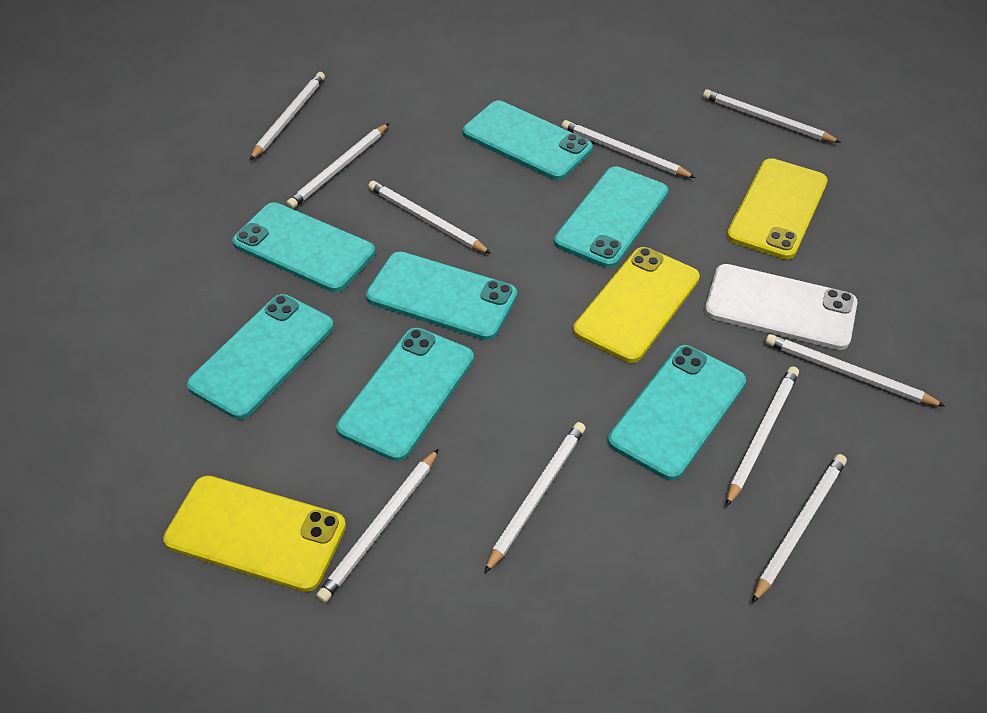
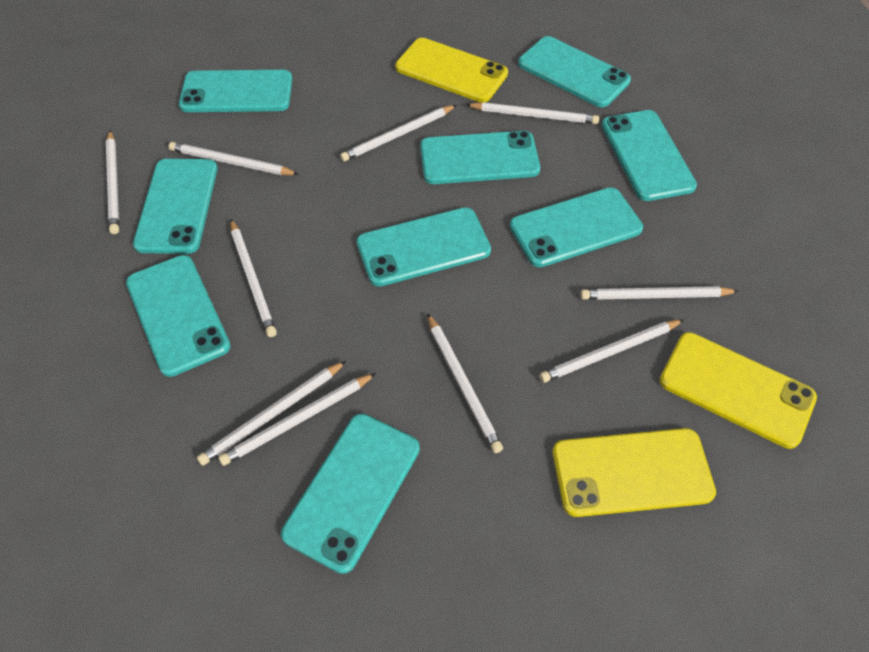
turquoise phone: 7 -> 9
white phone: 1 -> 0

